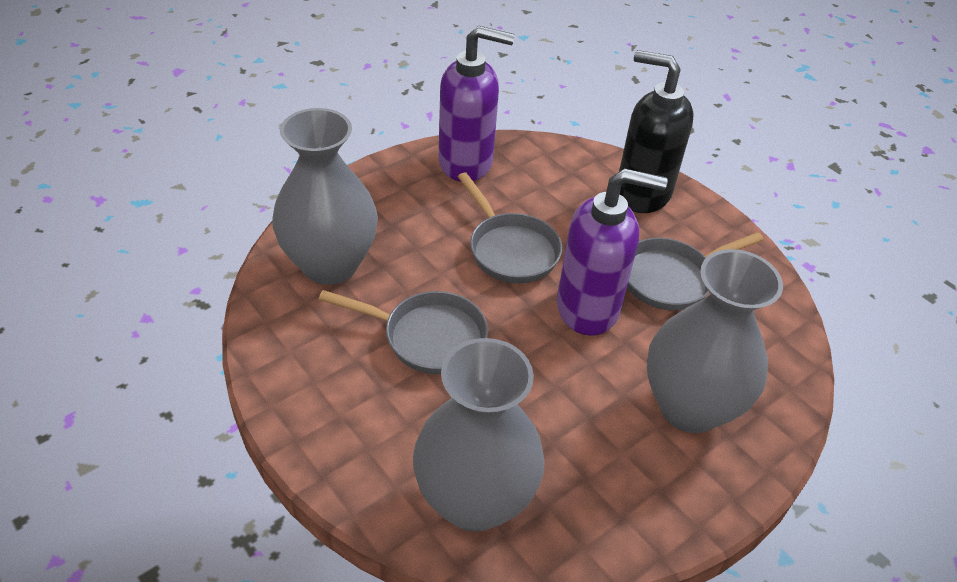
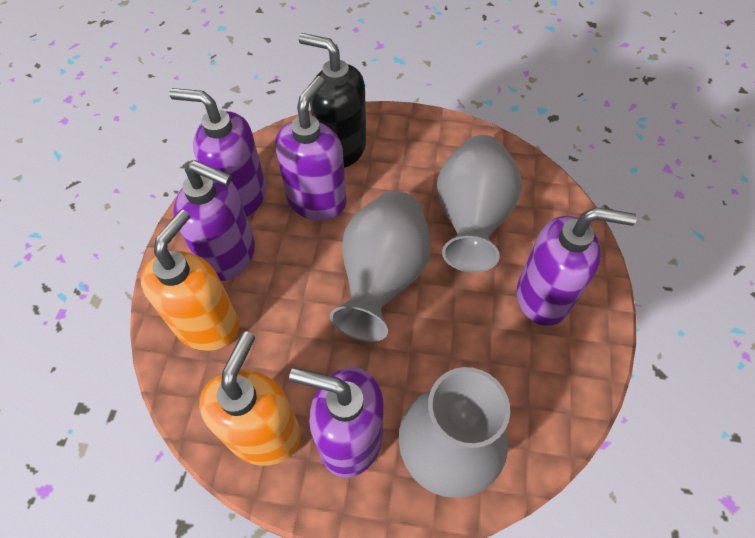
grey pan: 3 -> 0
orange soap dispenser: 0 -> 2
purple soap dispenser: 2 -> 5

